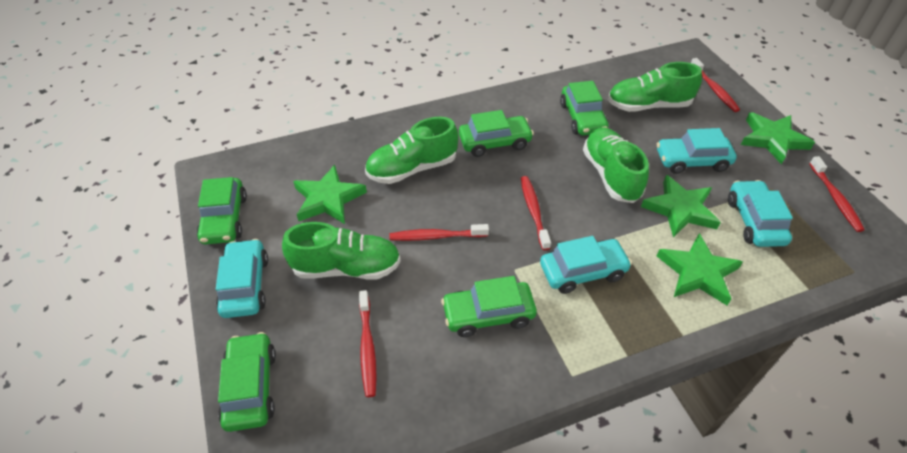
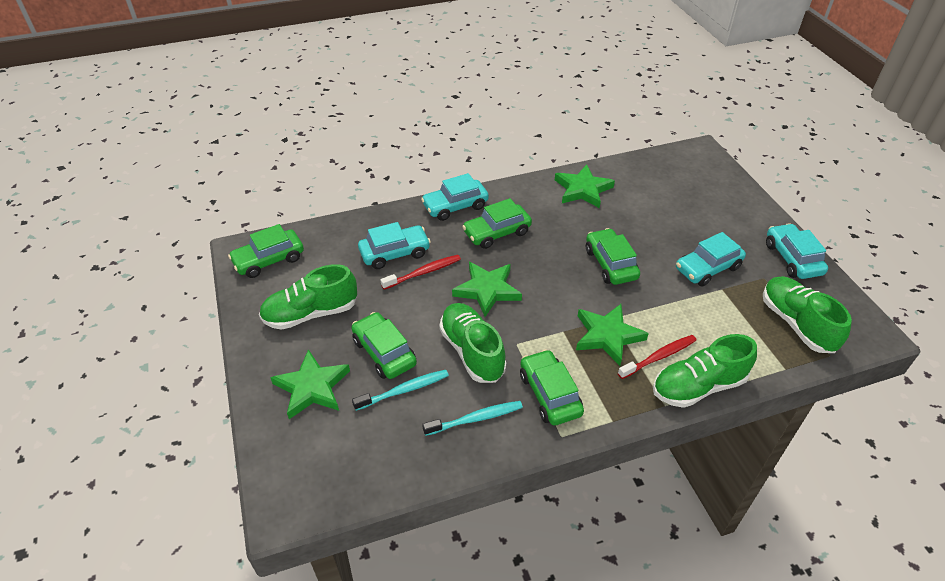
red toothbrush: 5 -> 2
turquoise toothbrush: 0 -> 2

